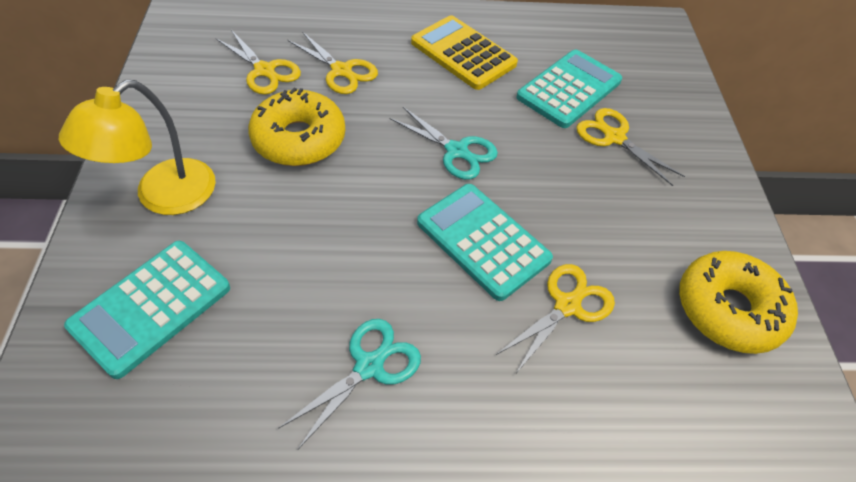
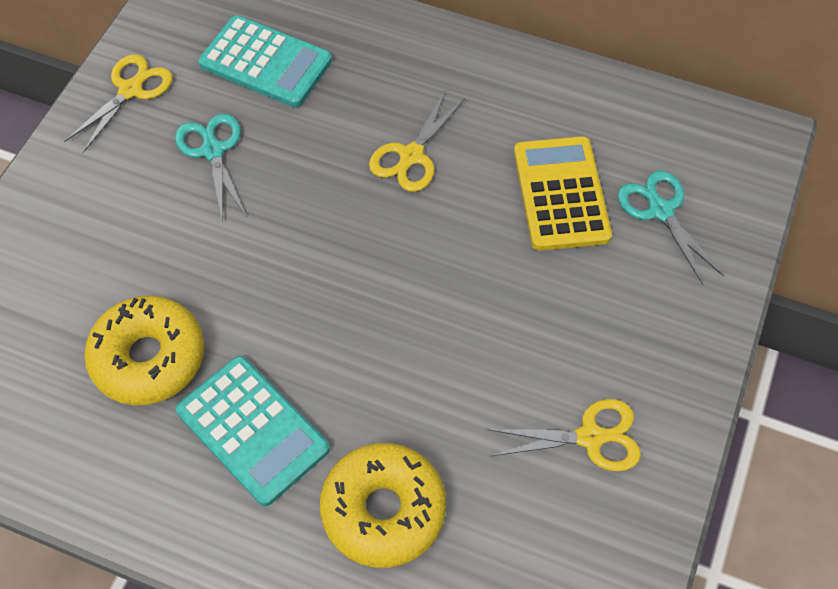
turquoise calculator: 3 -> 2
yellow lamp: 1 -> 0
yellow scissors: 4 -> 3

